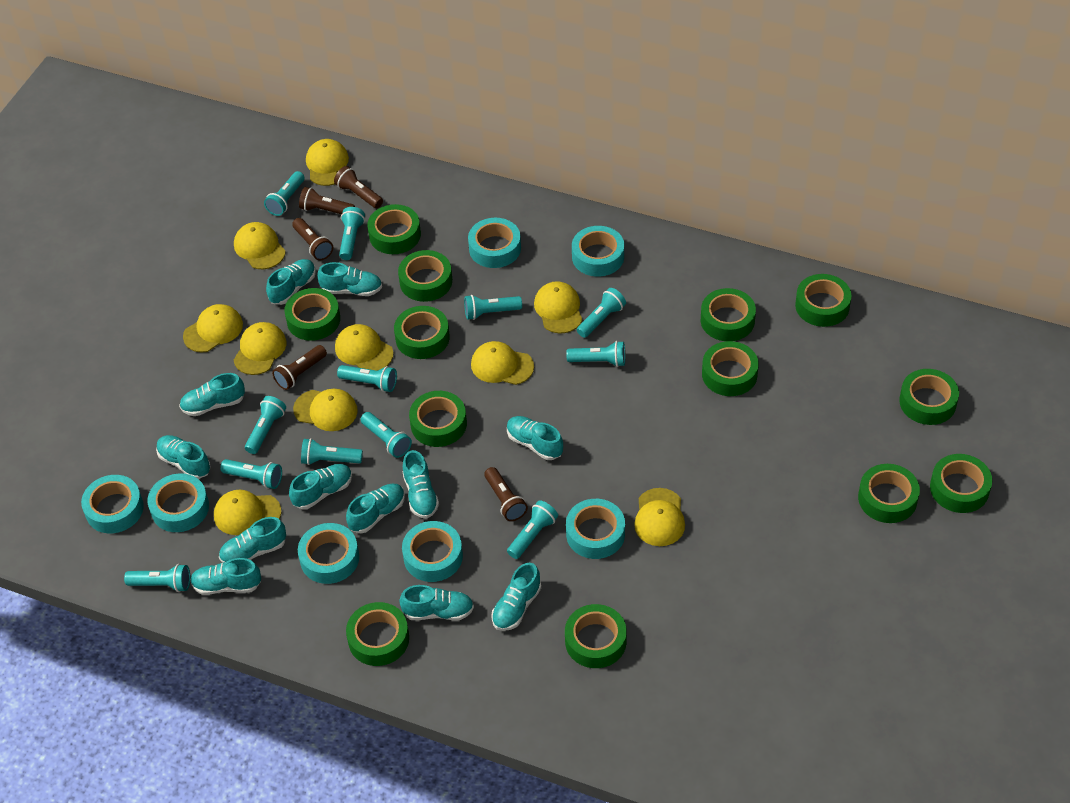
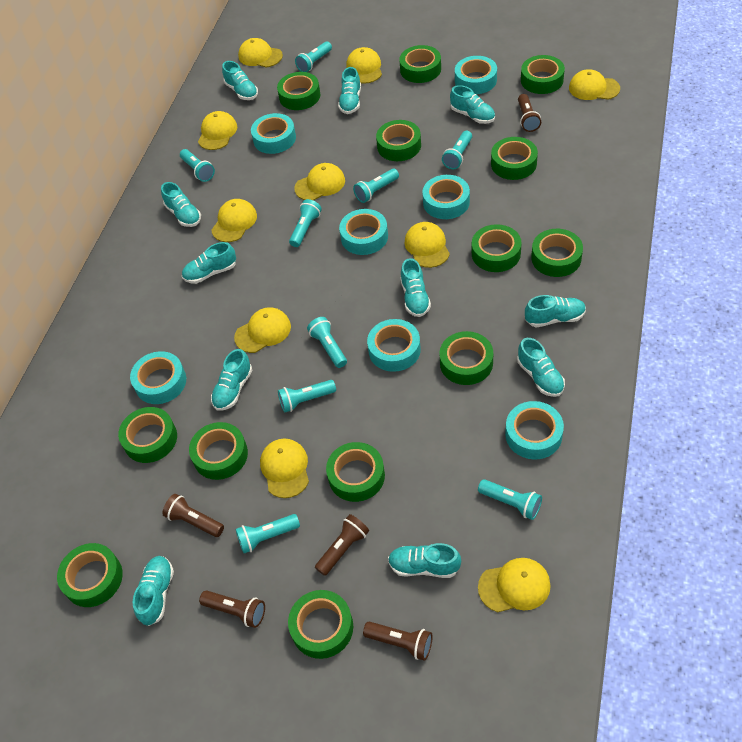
turquoise flashlight: 12 -> 9
turquoise shoe: 12 -> 11

